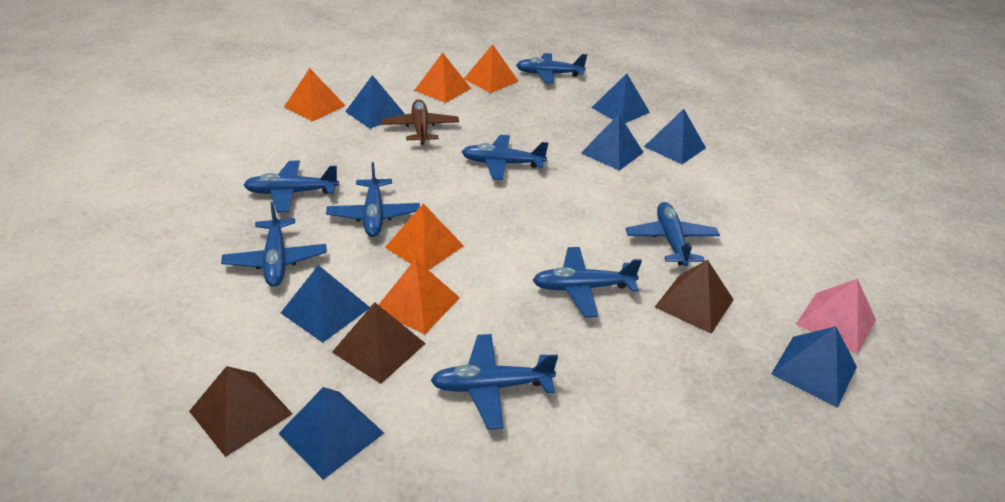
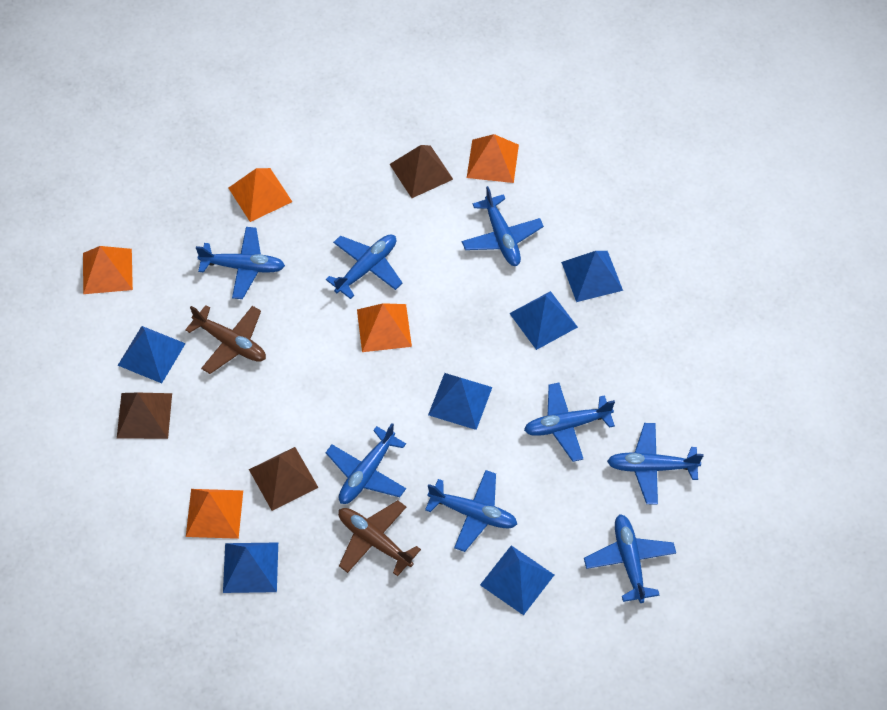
blue pyramid: 7 -> 6
brown plane: 1 -> 2
pink pyramid: 1 -> 0

